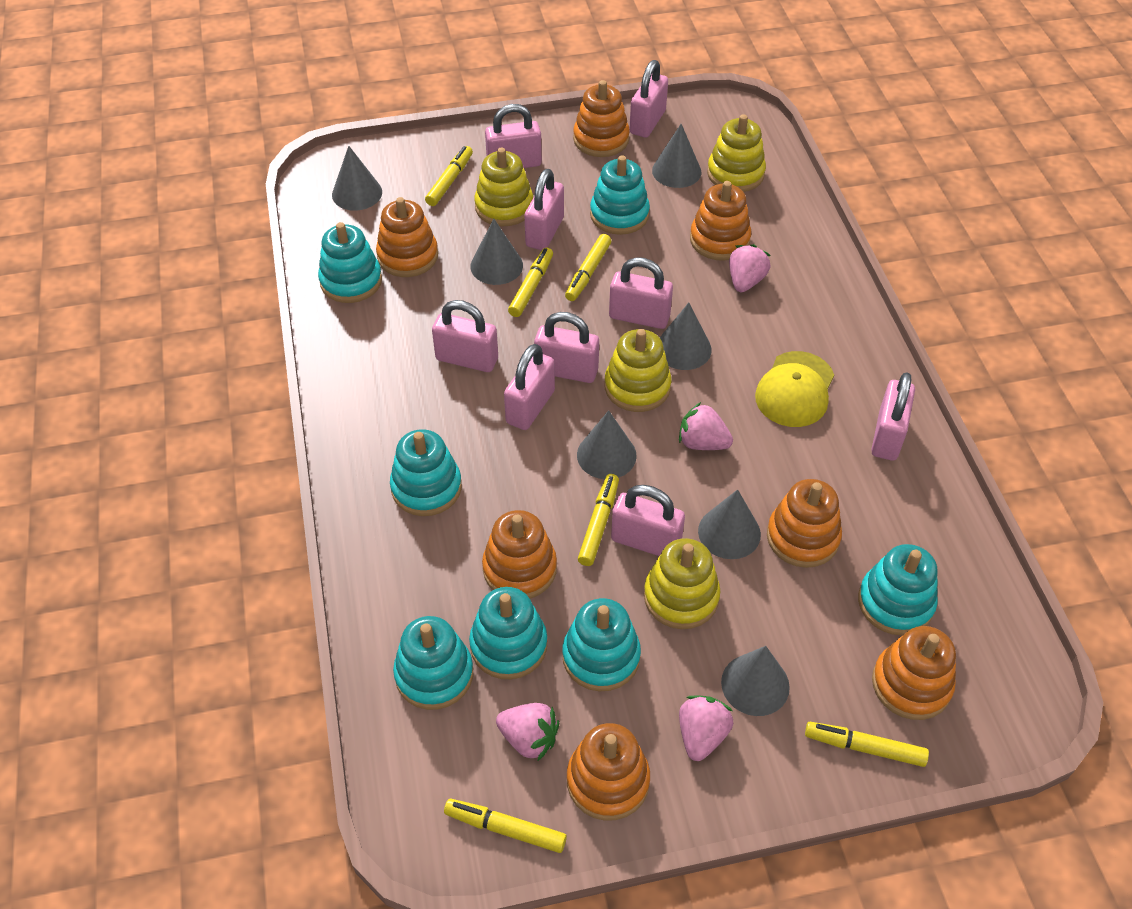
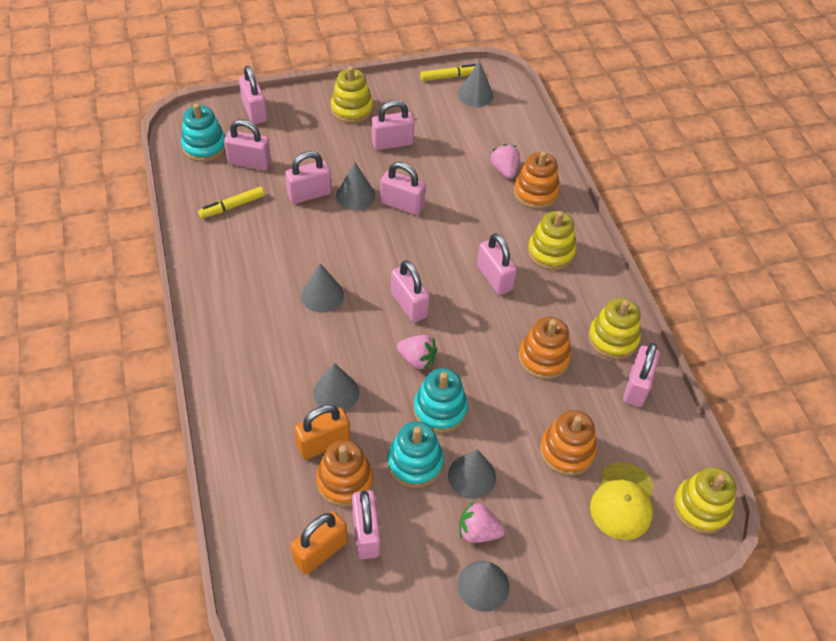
grey cone: 7 -> 6
orange padlock: 0 -> 2
orange stacking toy: 7 -> 4
pink strawberry: 4 -> 3
turquoise stacking toy: 7 -> 3
yellow marker: 6 -> 2

